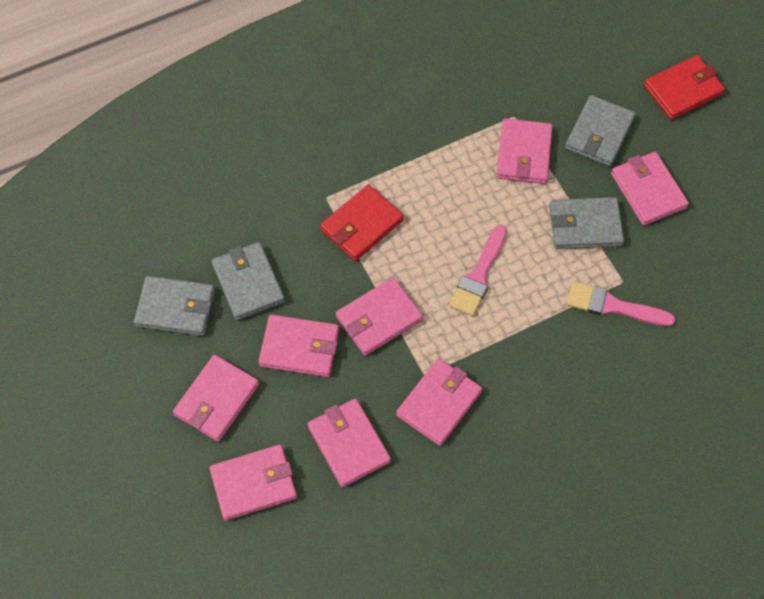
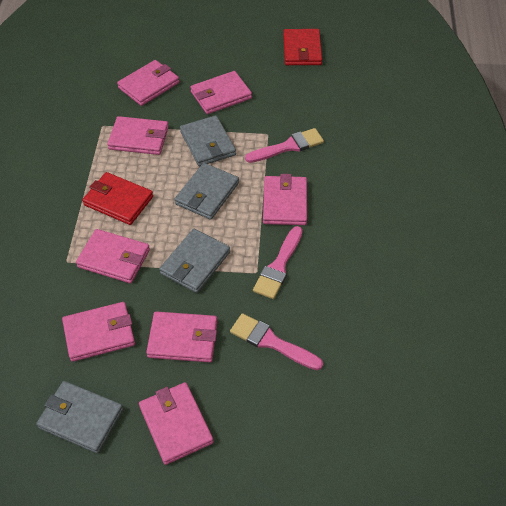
pink brush: 2 -> 3

